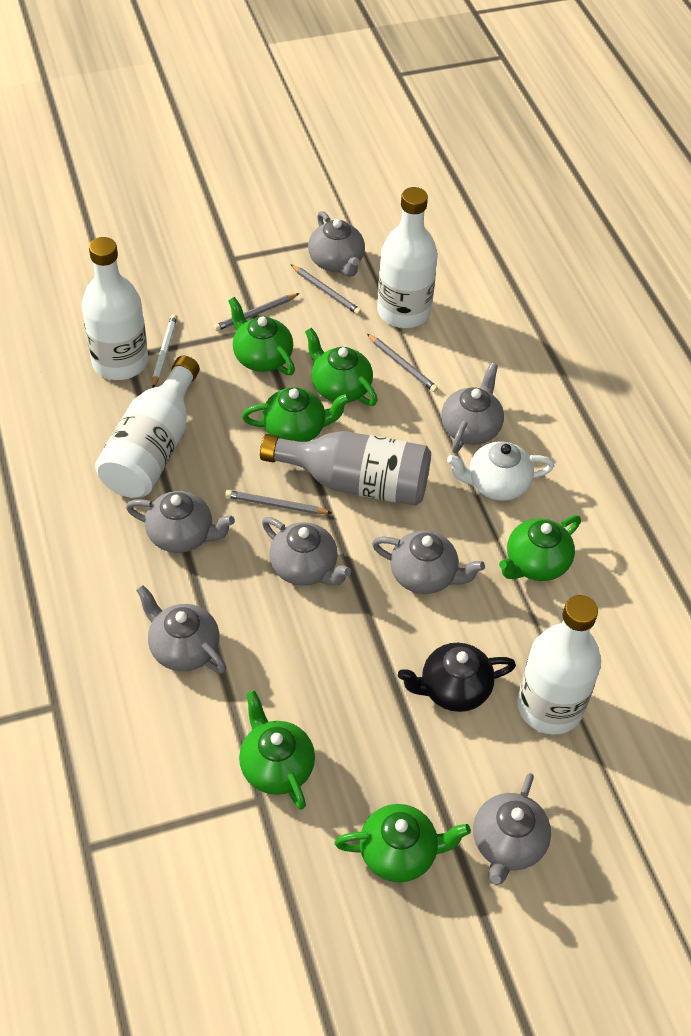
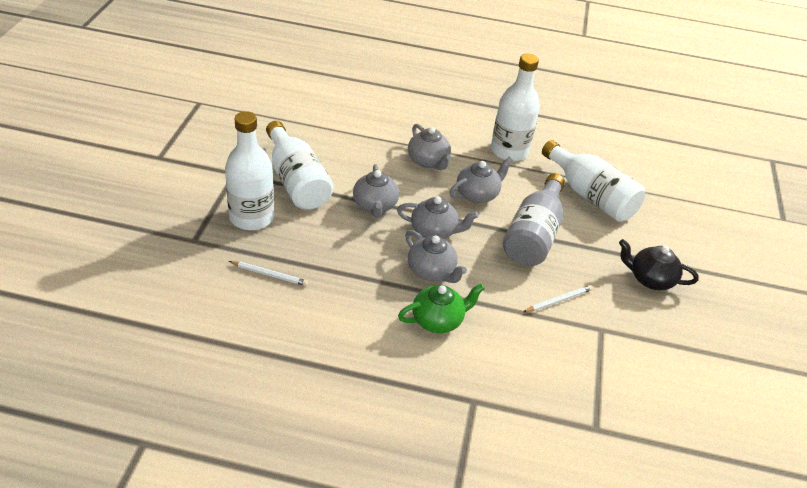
green teapot: 6 -> 1
grey pencil: 4 -> 0
grey teapot: 7 -> 5
white pencil: 1 -> 2
white teapot: 1 -> 0

